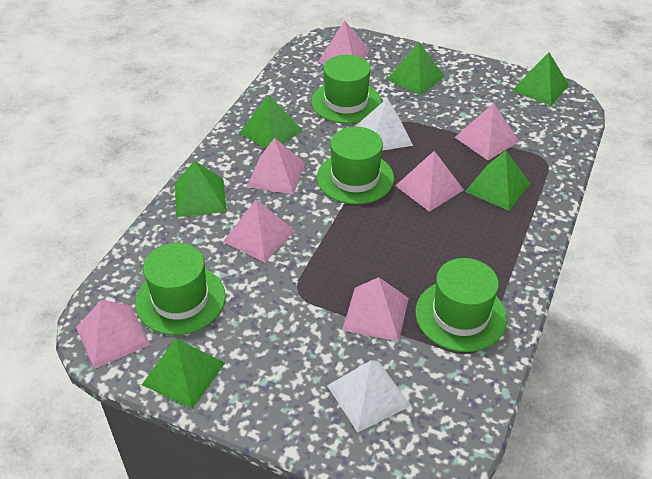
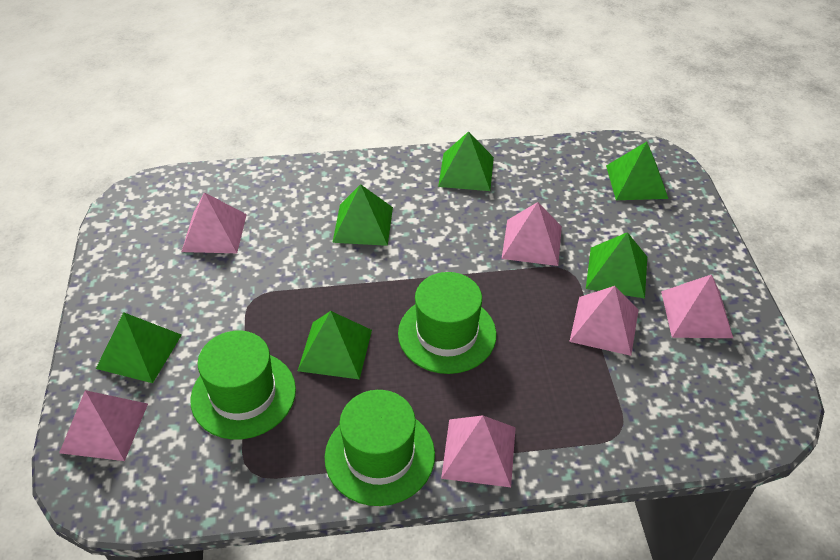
green hat: 4 -> 3
pink pyramid: 7 -> 6
white pyramid: 2 -> 0

